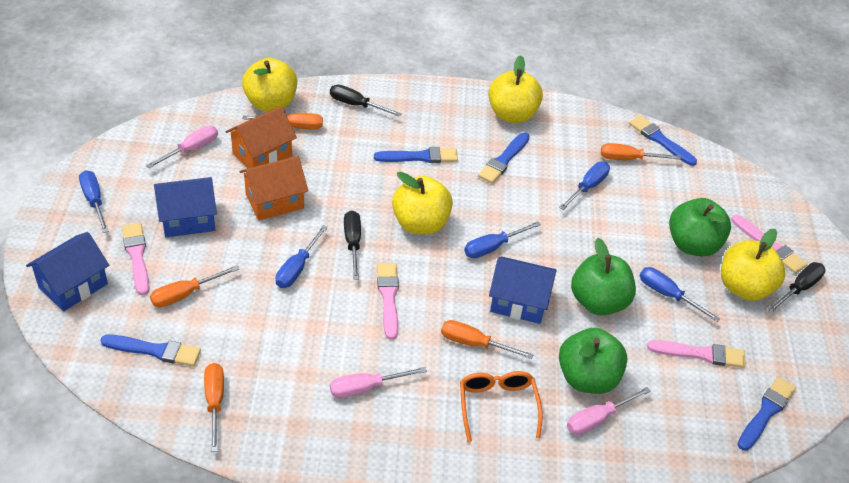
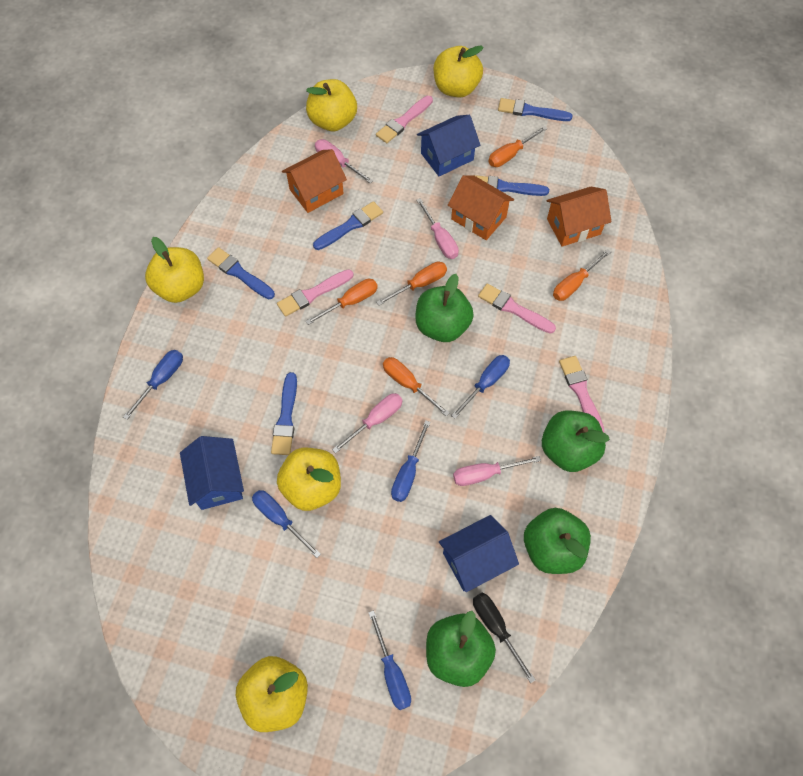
black screwdriver: 3 -> 1
green apple: 3 -> 4
orange glasses: 1 -> 0
orange house: 2 -> 3
pink screwdriver: 3 -> 4
yellow apple: 4 -> 5

